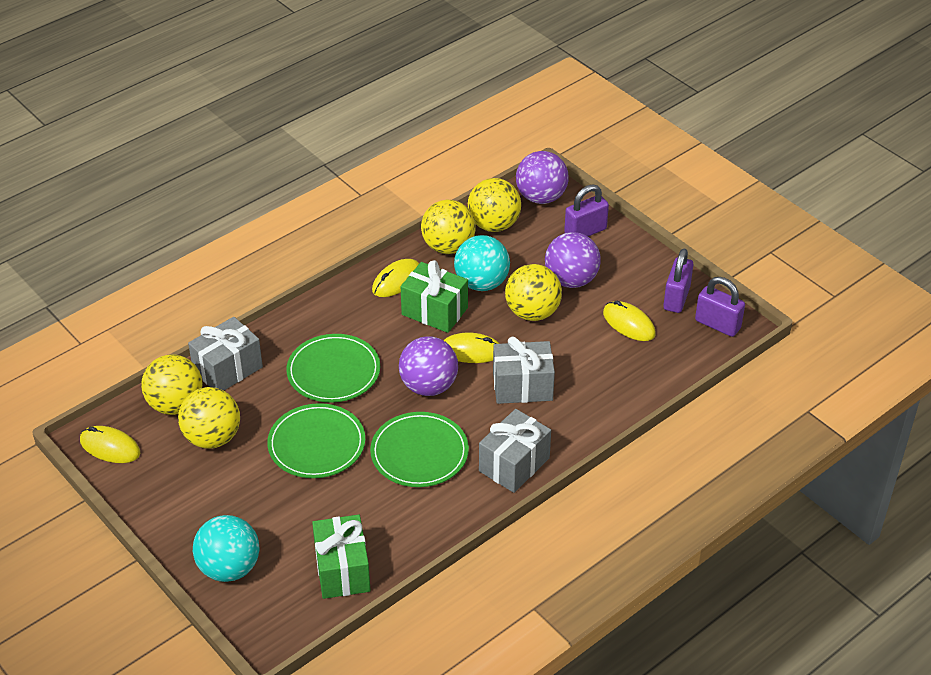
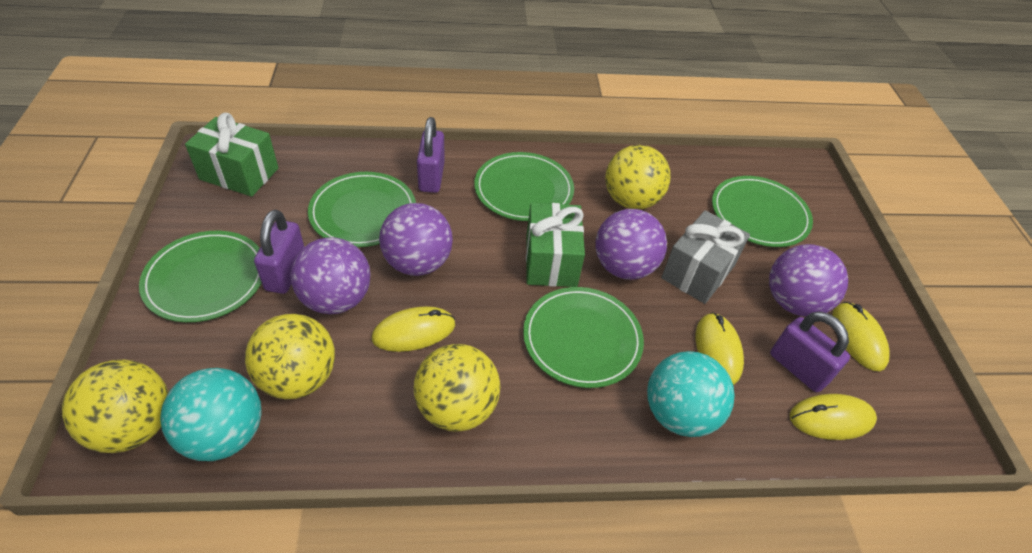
green plate: 3 -> 5
grey gift: 3 -> 1
purple ball: 3 -> 4
yellow ball: 5 -> 4

